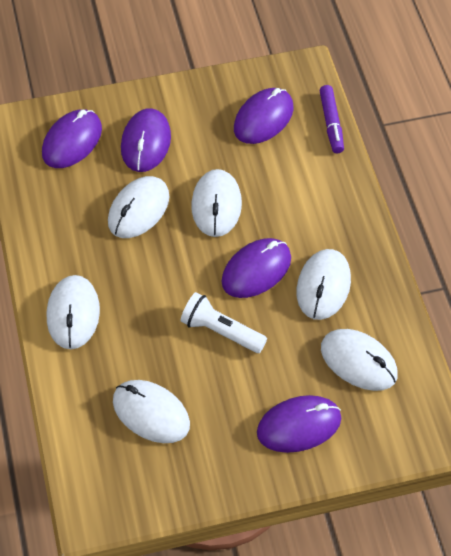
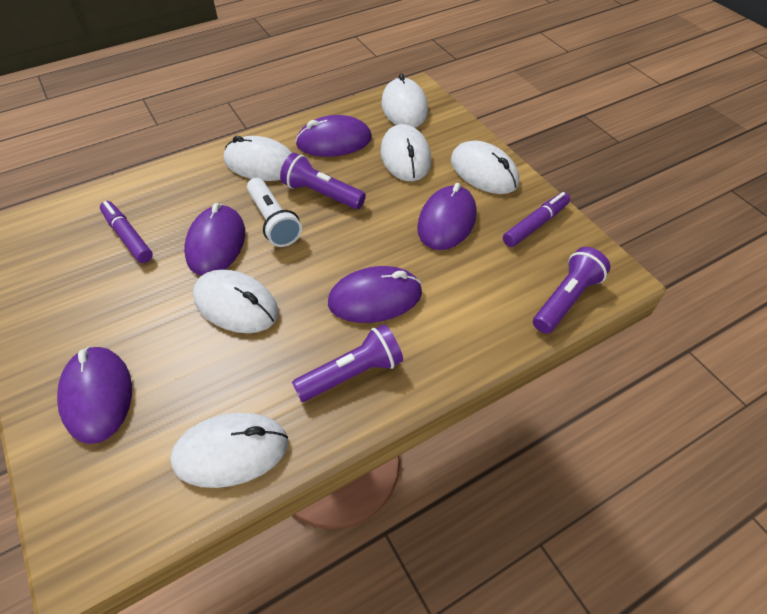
purple flashlight: 0 -> 3
purple marker: 1 -> 2

